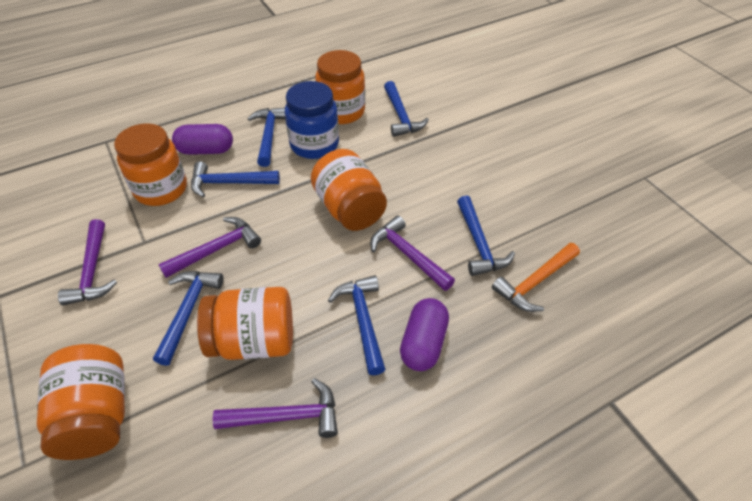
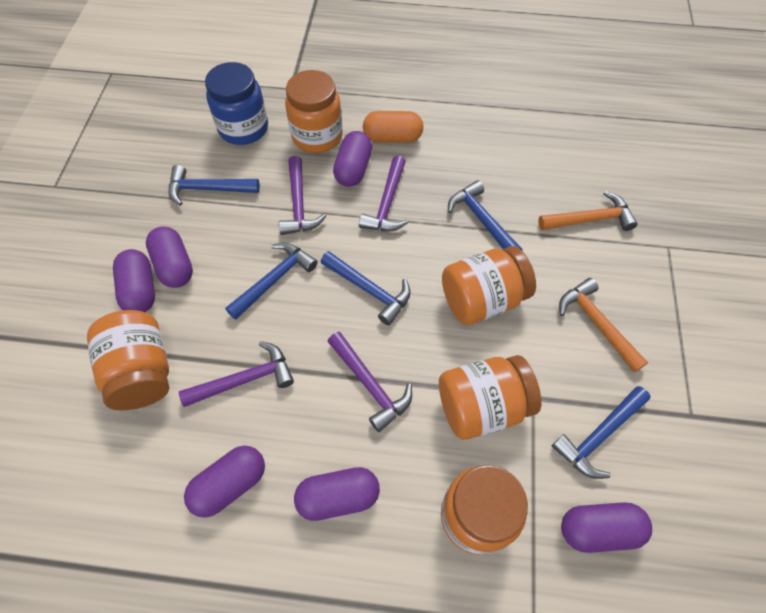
blue hammer: 6 -> 5
orange capsule: 0 -> 1
orange hammer: 1 -> 2
purple capsule: 2 -> 6

